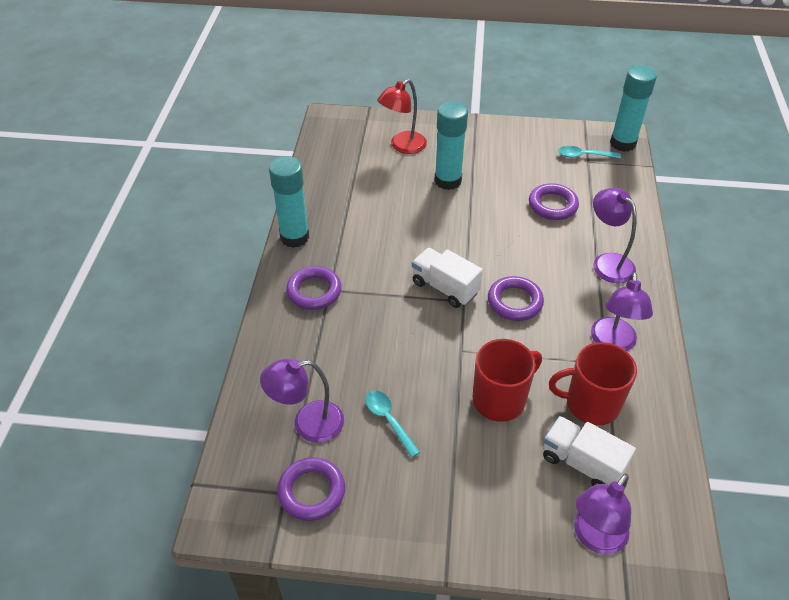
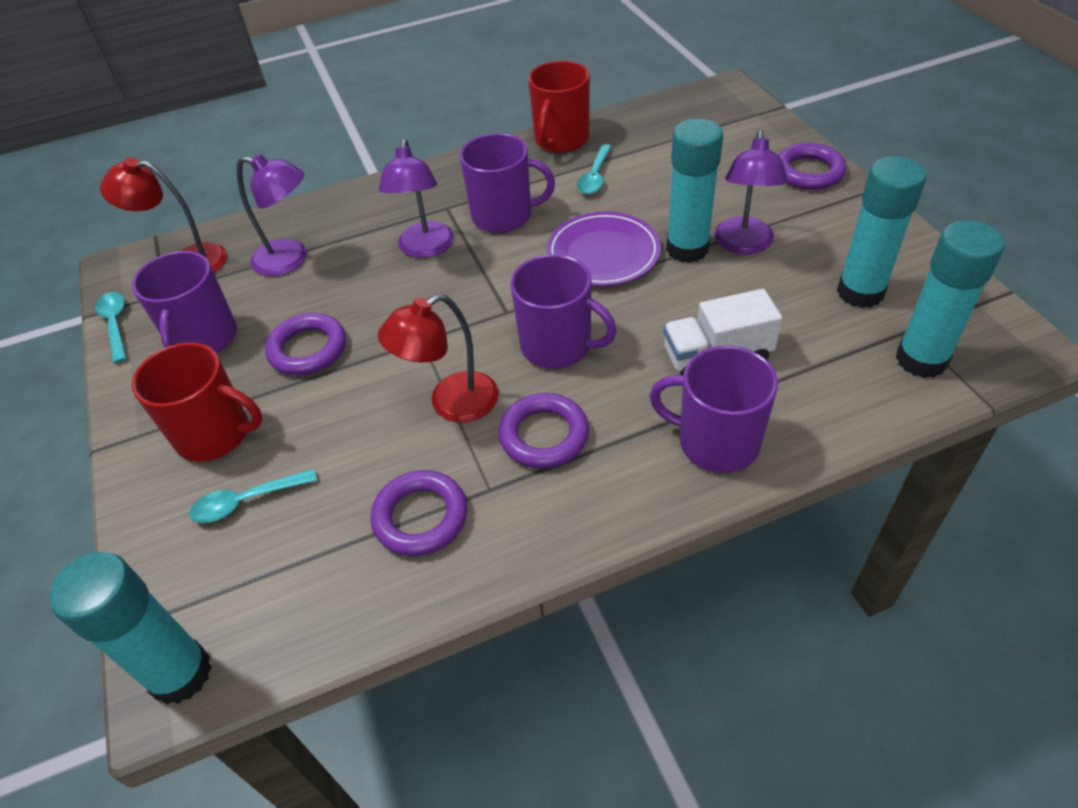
purple lamp: 4 -> 3
purple mug: 0 -> 4
purple plate: 0 -> 1
red lamp: 1 -> 2
turquoise glue stick: 3 -> 4
turquoise spoon: 2 -> 3
white truck: 2 -> 1

